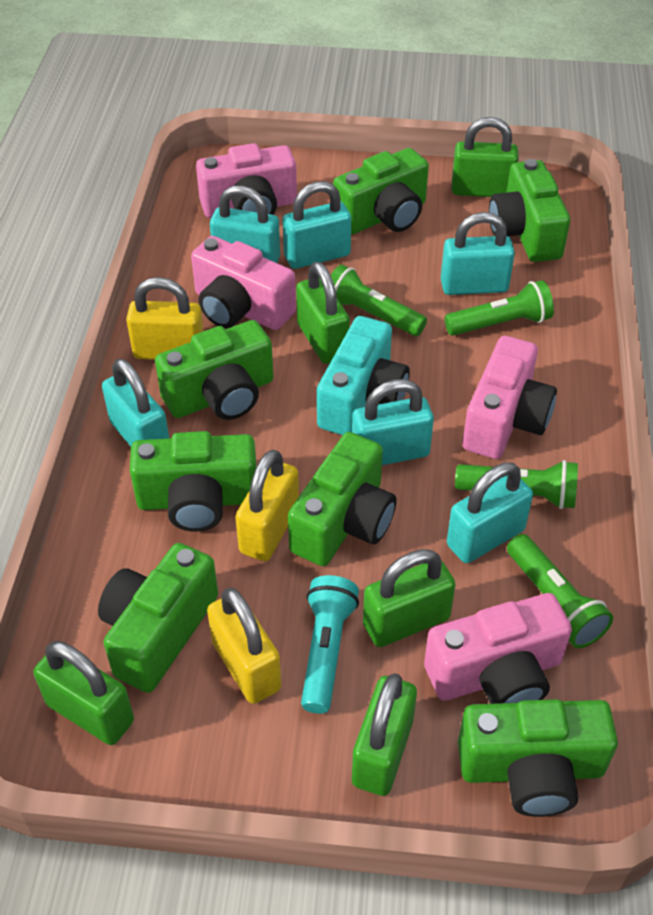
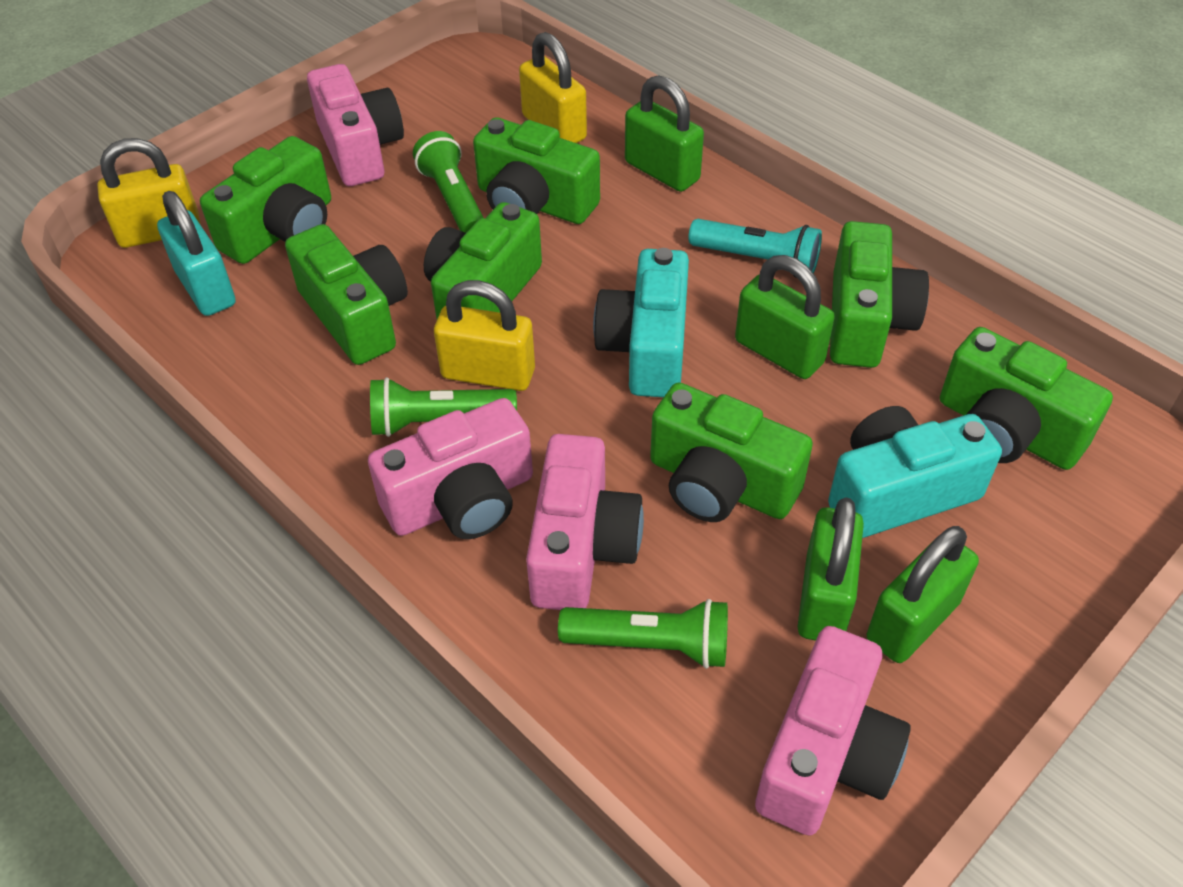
green flashlight: 4 -> 3
green padlock: 5 -> 4
turquoise camera: 1 -> 2
turquoise padlock: 6 -> 1

